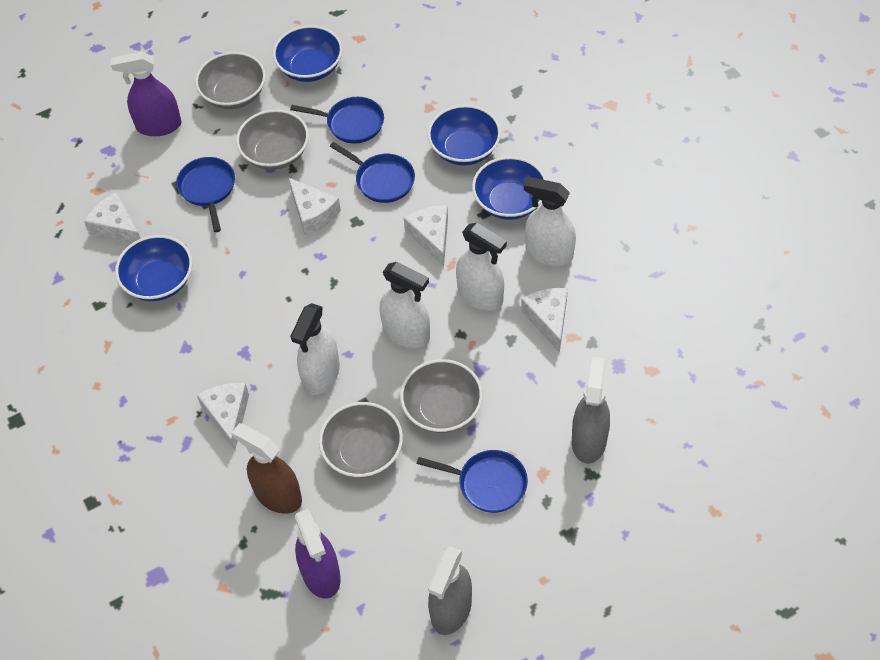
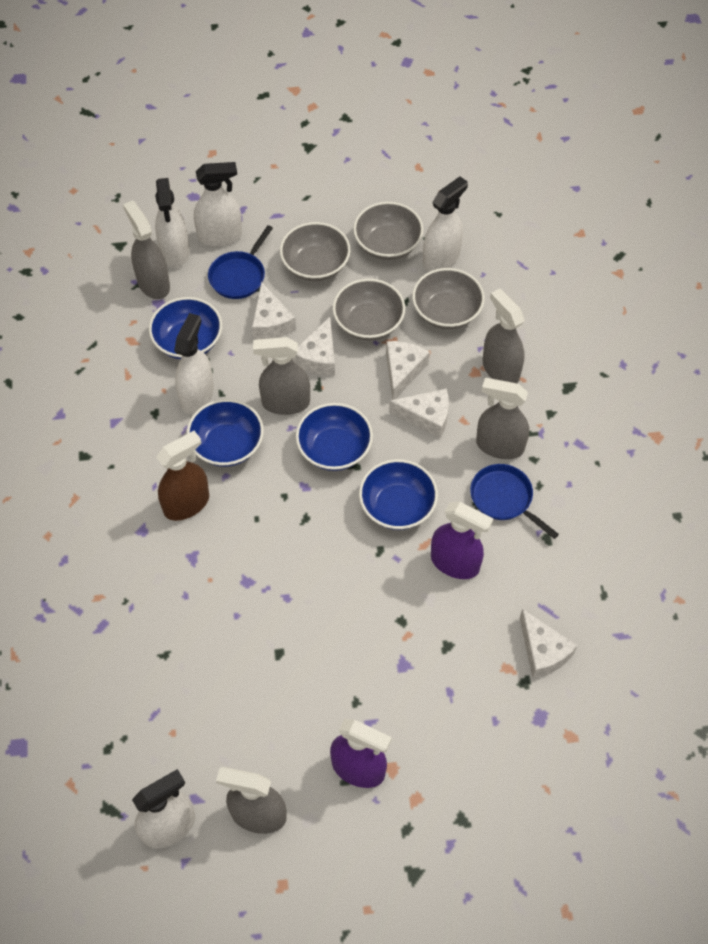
blue pan: 4 -> 2
grey spray bottle: 2 -> 5
white spray bottle: 4 -> 5

